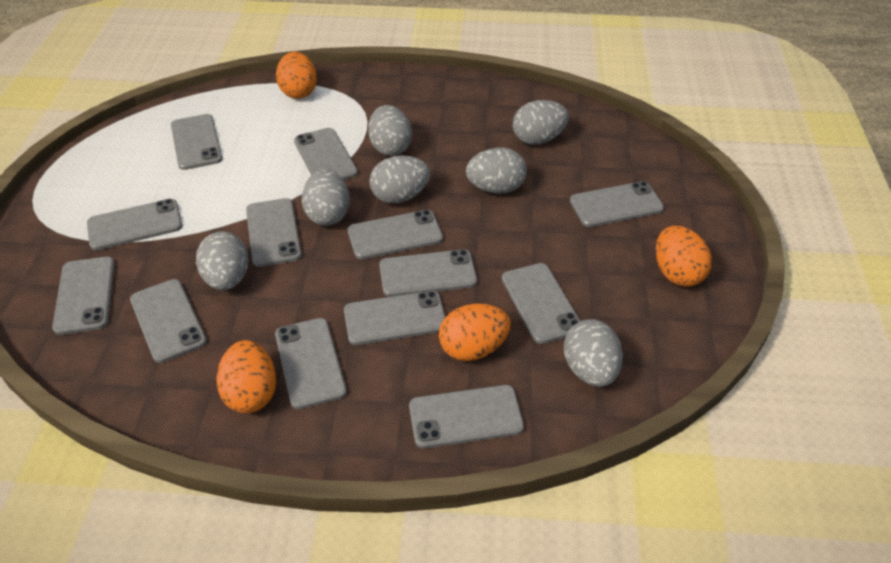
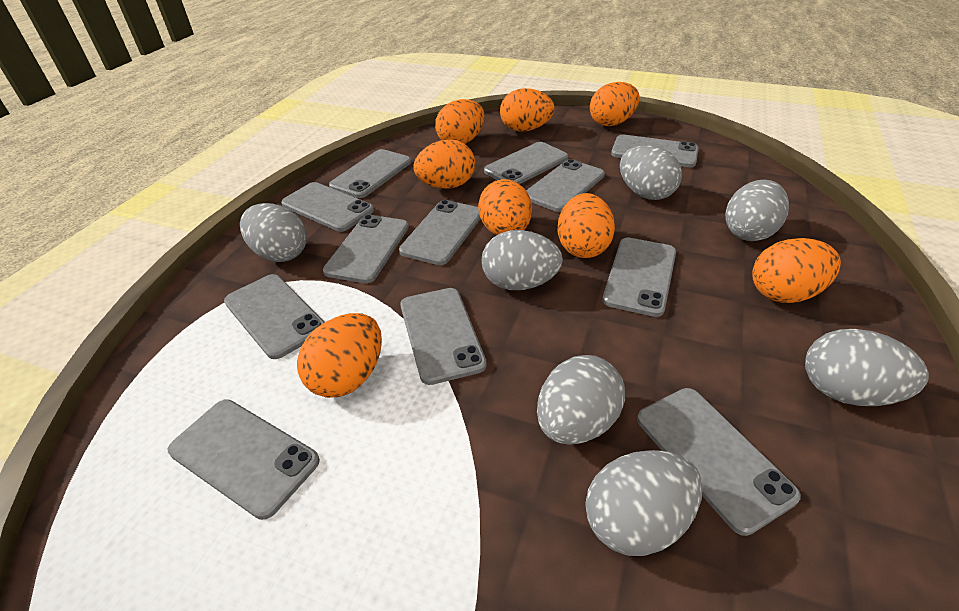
grey phone: 13 -> 12
orange egg: 4 -> 8

